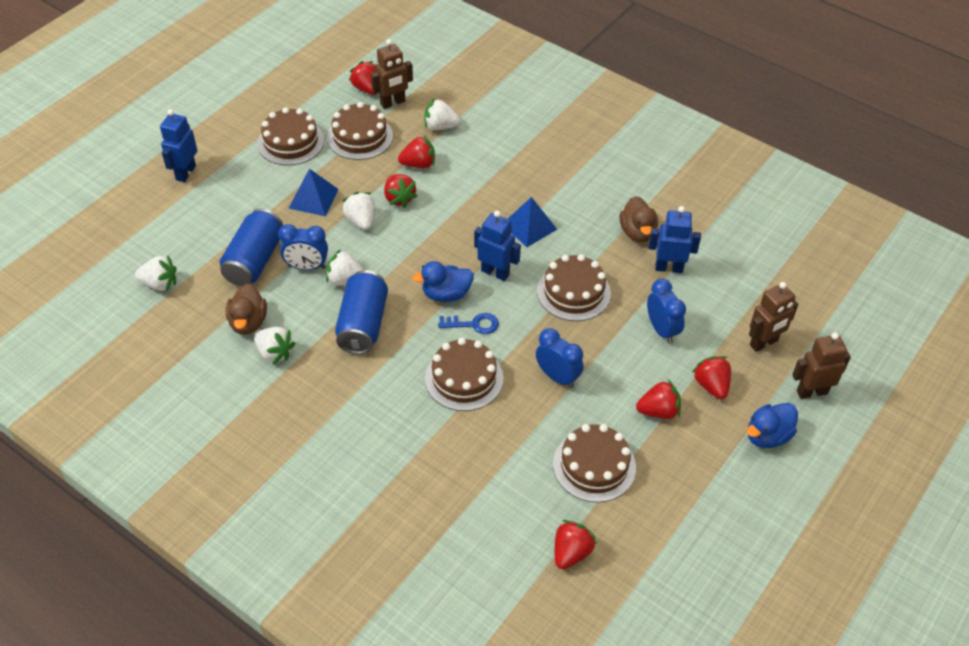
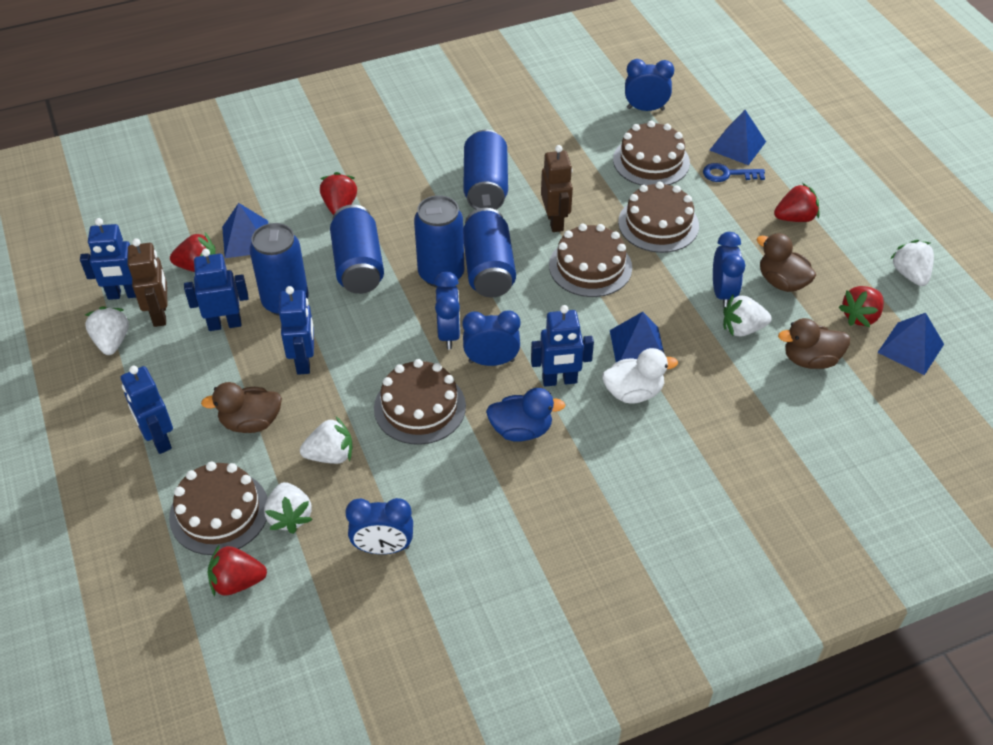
blue can: 2 -> 5
blue clock: 3 -> 5
blue duck: 2 -> 1
blue pyramid: 2 -> 4
blue robot: 3 -> 5
brown duck: 2 -> 3
brown robot: 3 -> 2
red strawberry: 6 -> 5
white duck: 0 -> 1

